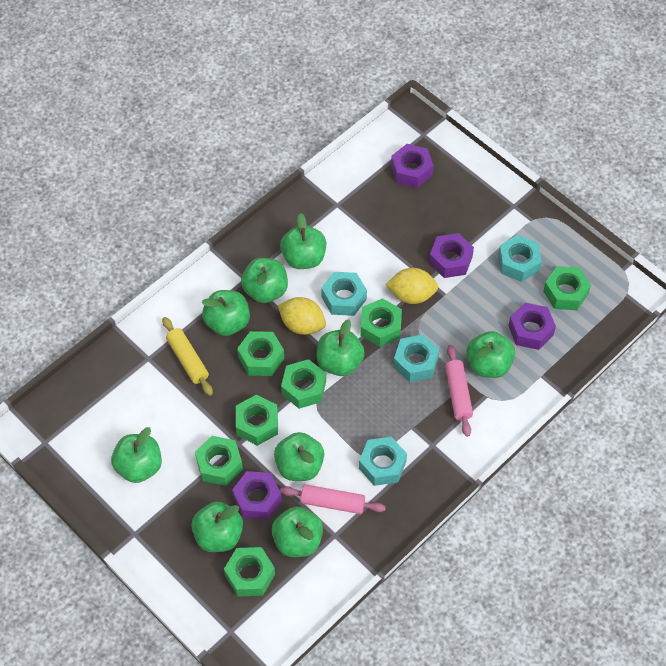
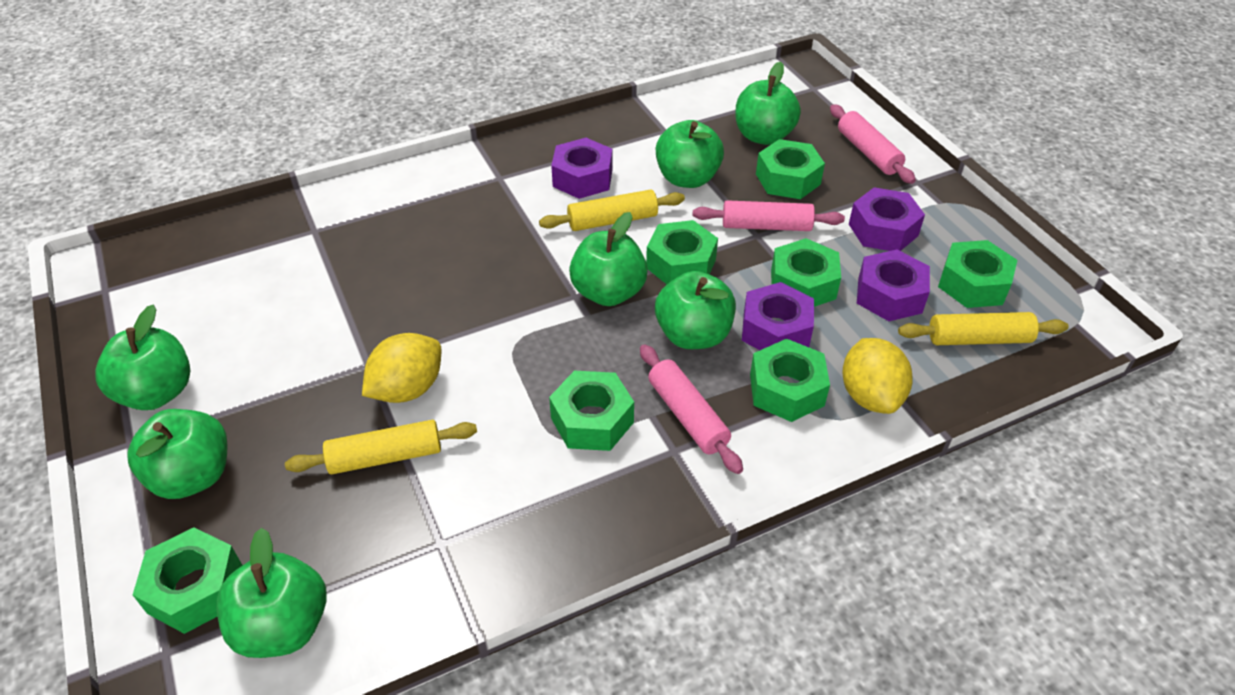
green apple: 9 -> 7
pink rolling pin: 2 -> 3
turquoise nut: 4 -> 0
yellow rolling pin: 1 -> 3

